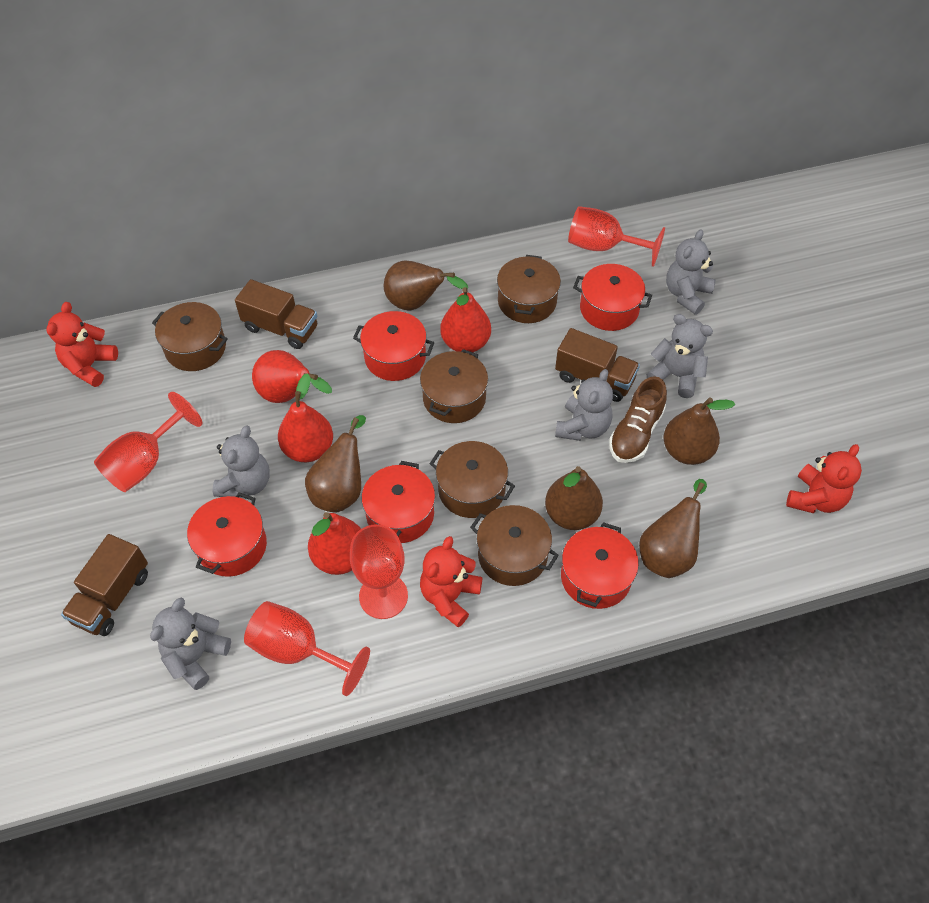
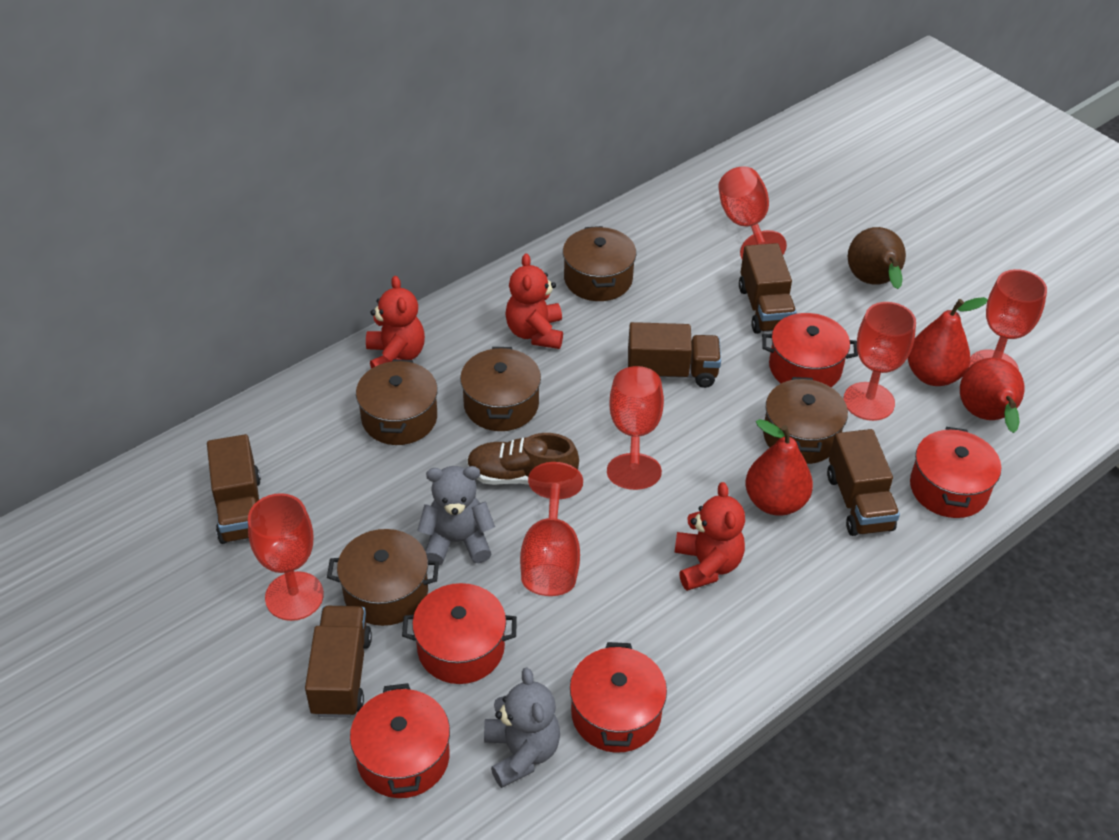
brown pear: 5 -> 1
brown truck: 3 -> 5
grey teddy bear: 5 -> 2
red goblet: 4 -> 6
red pear: 4 -> 3

